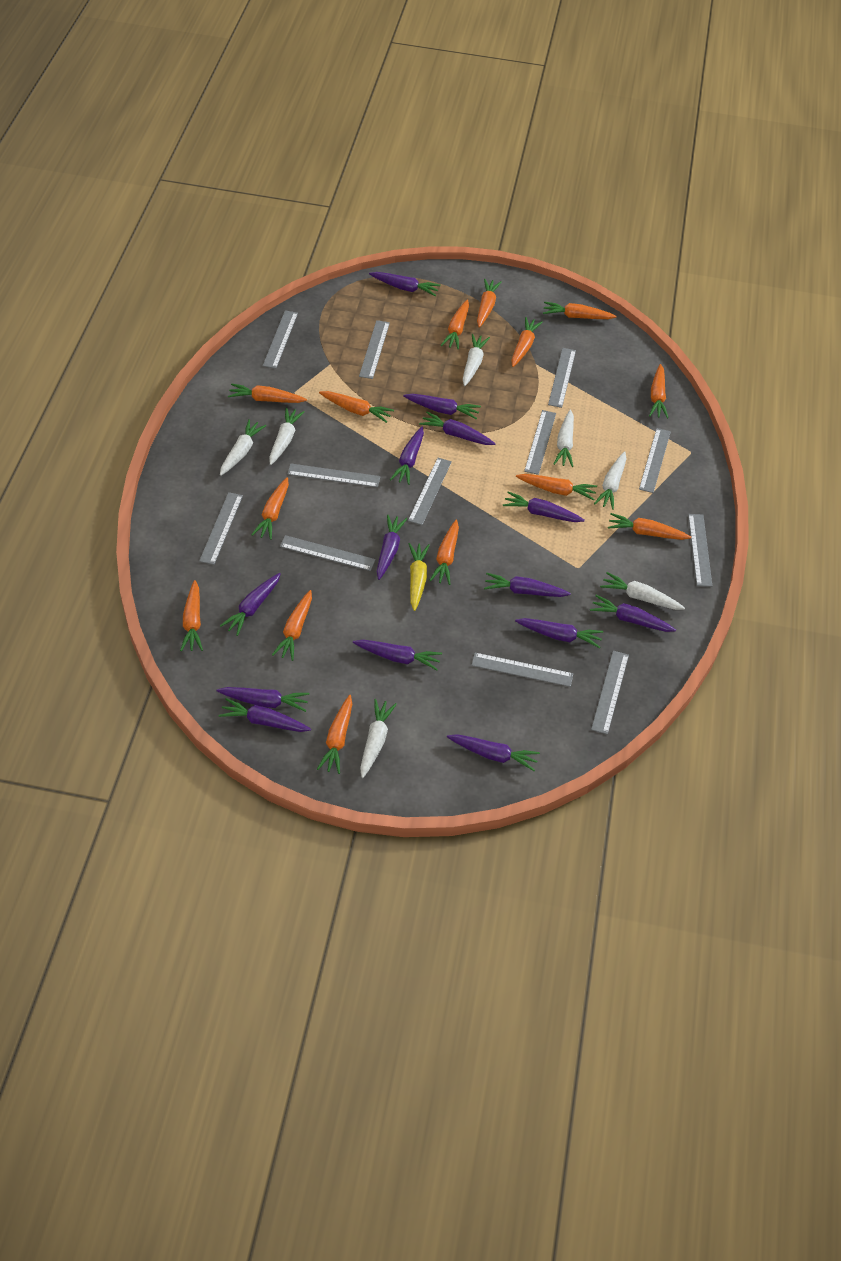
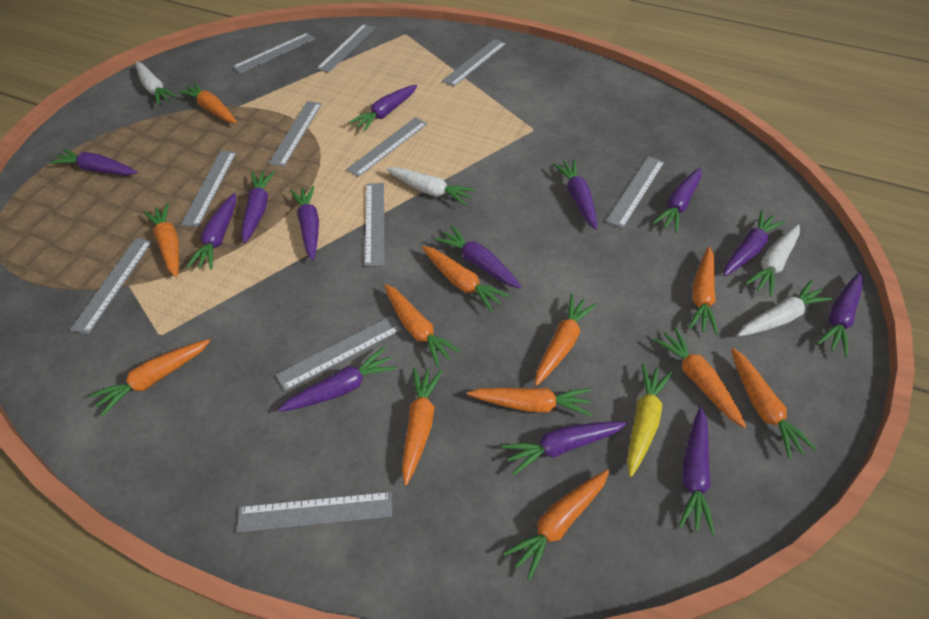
grey ruler: 12 -> 11
orange carrot: 14 -> 12
purple carrot: 14 -> 13
white carrot: 7 -> 4

